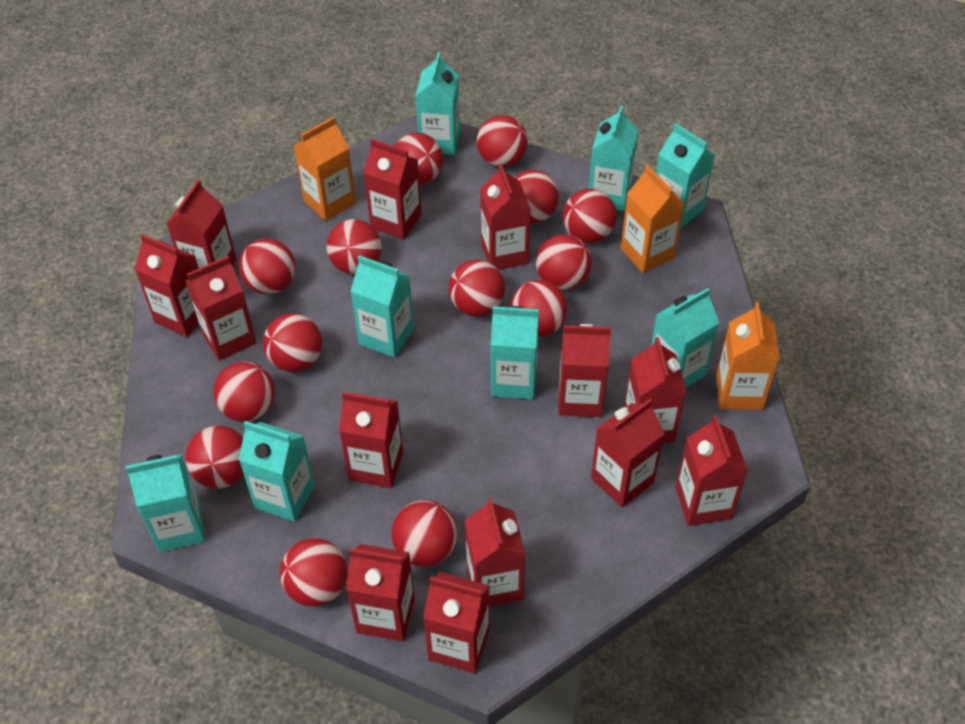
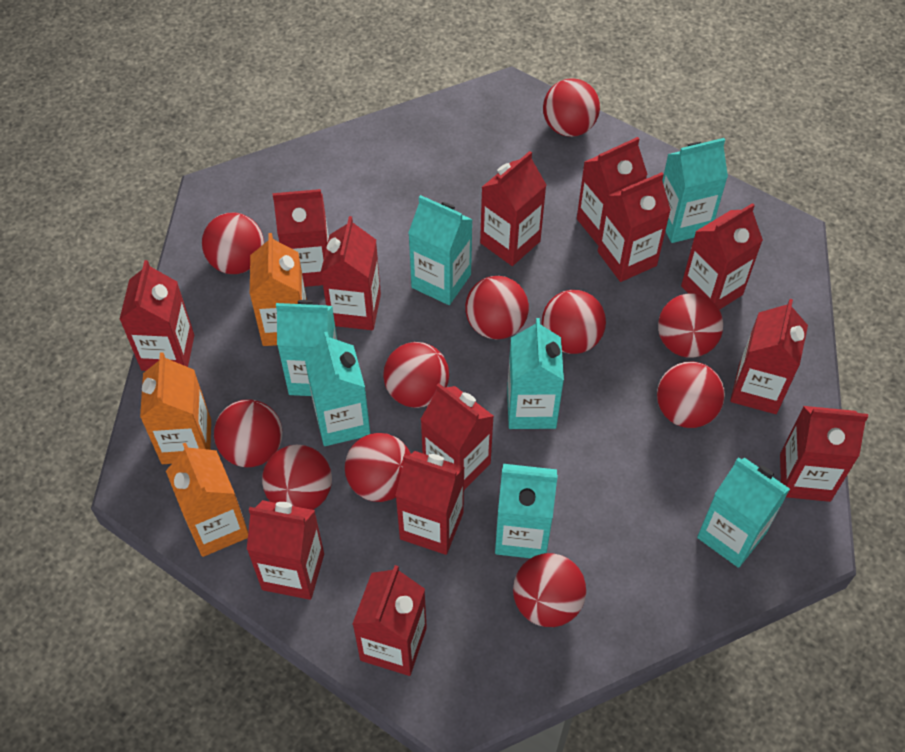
red ball: 14 -> 11
turquoise carton: 8 -> 7

